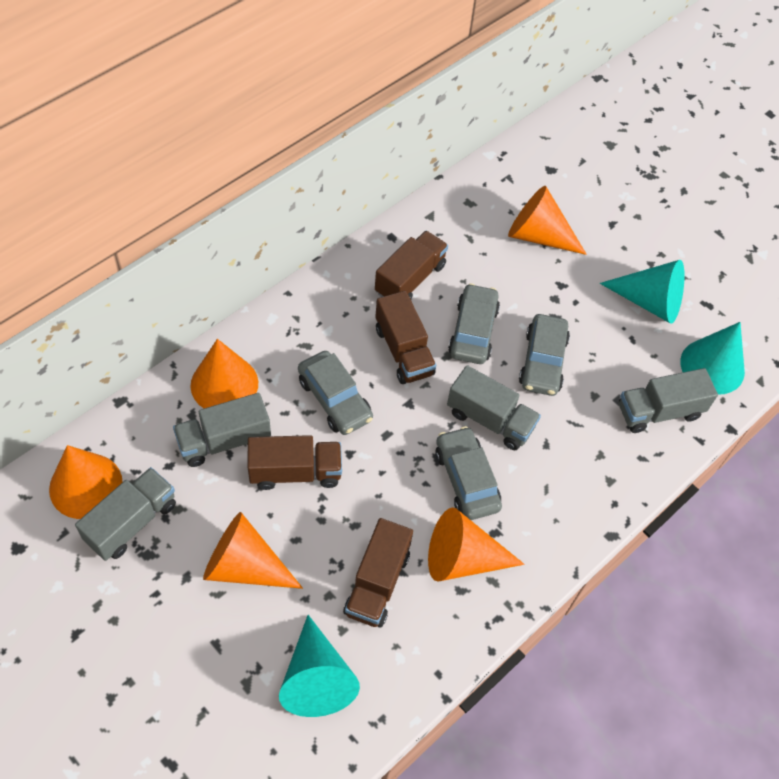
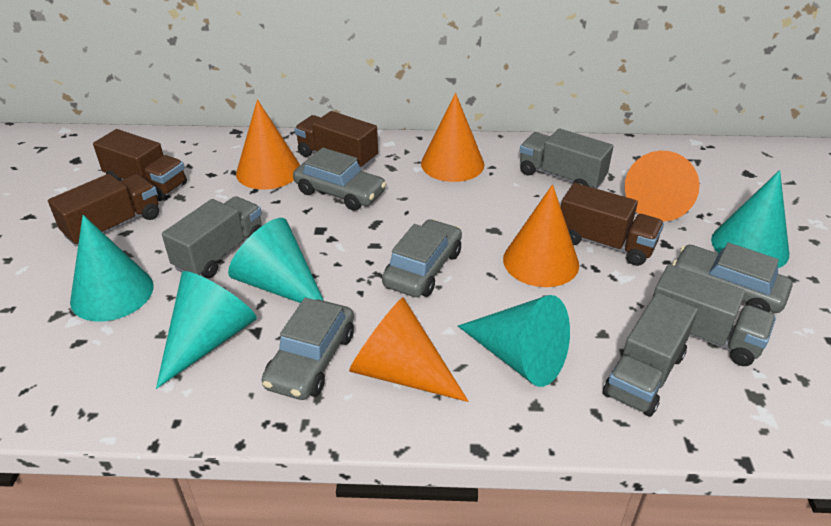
turquoise cone: 3 -> 5

